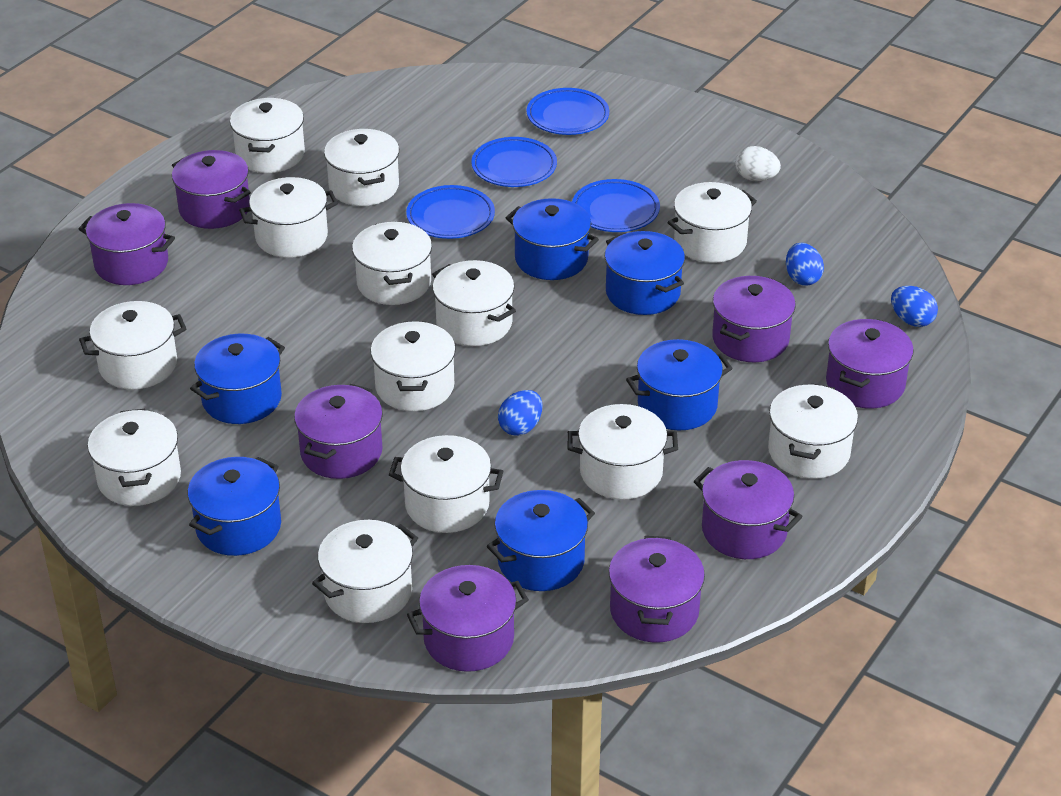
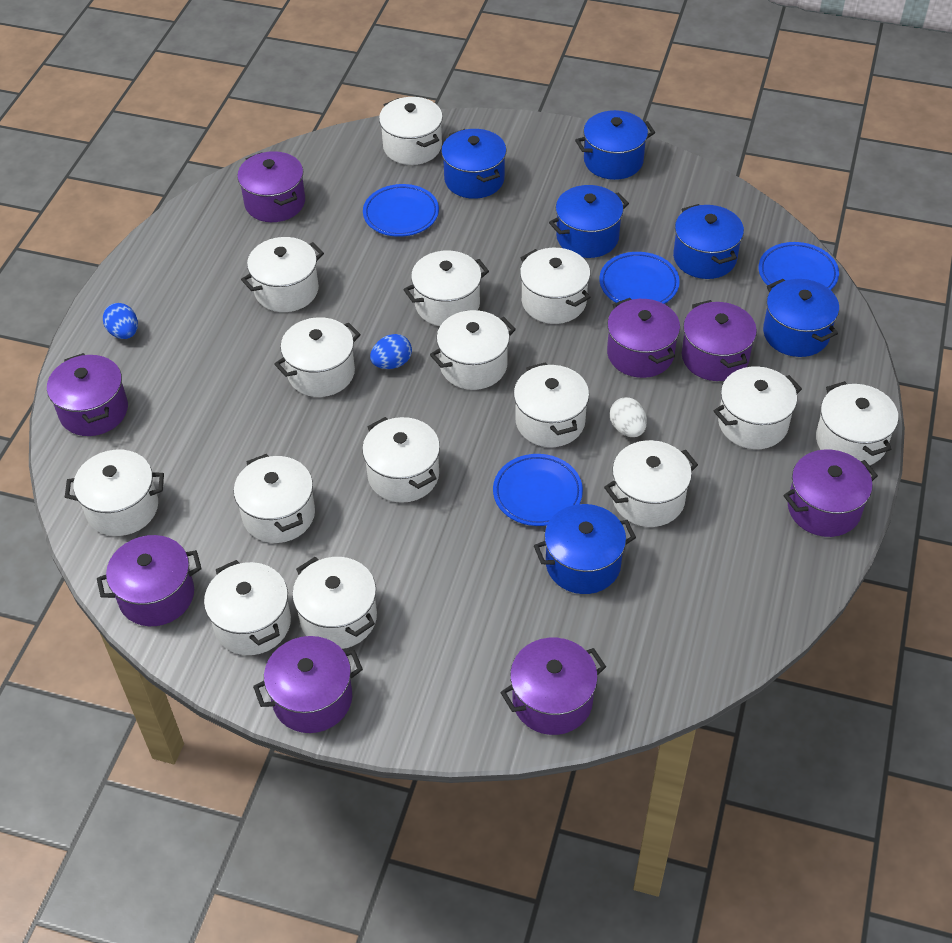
blue egg: 3 -> 2
white pot: 13 -> 15

